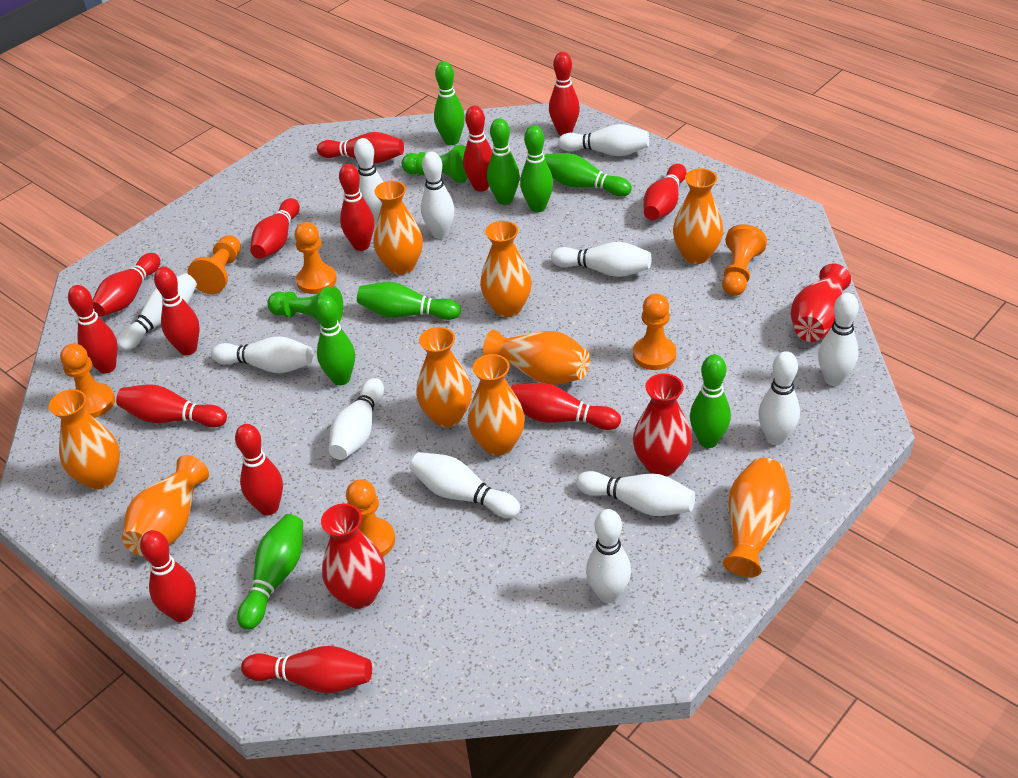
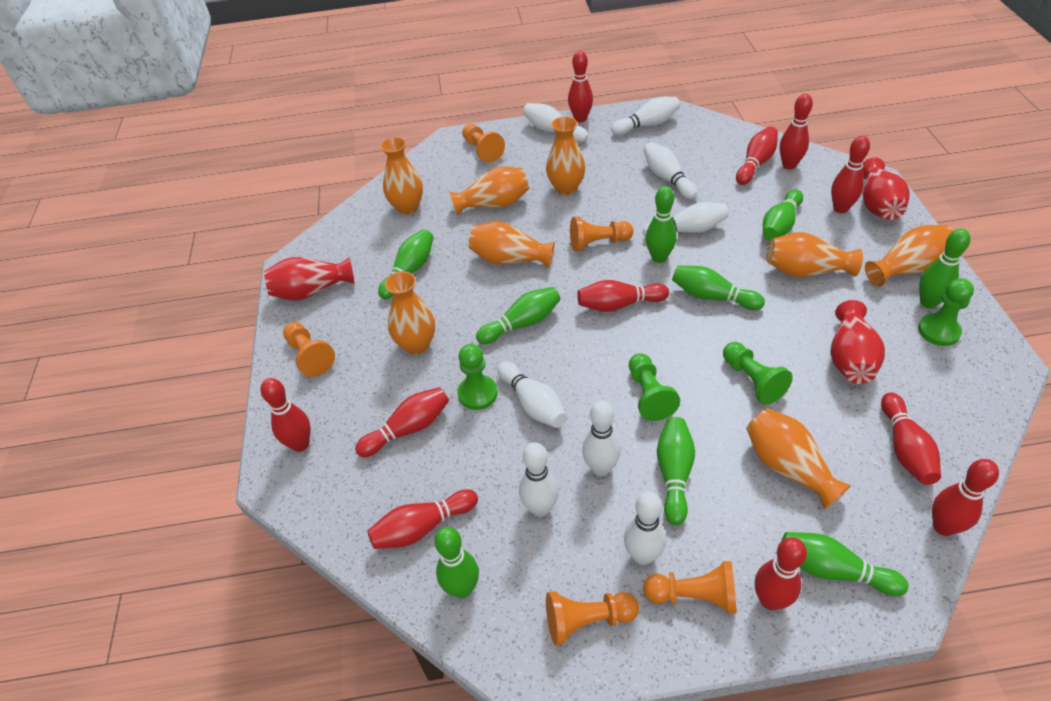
green bowling pin: 8 -> 9
green pawn: 2 -> 4
orange pawn: 6 -> 5
orange vase: 9 -> 8
red bowling pin: 14 -> 11
white bowling pin: 12 -> 8

